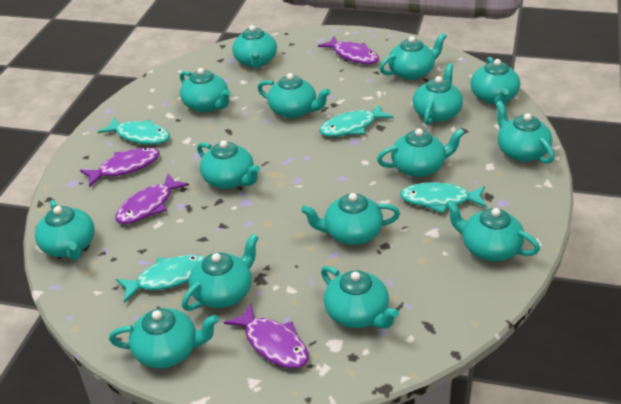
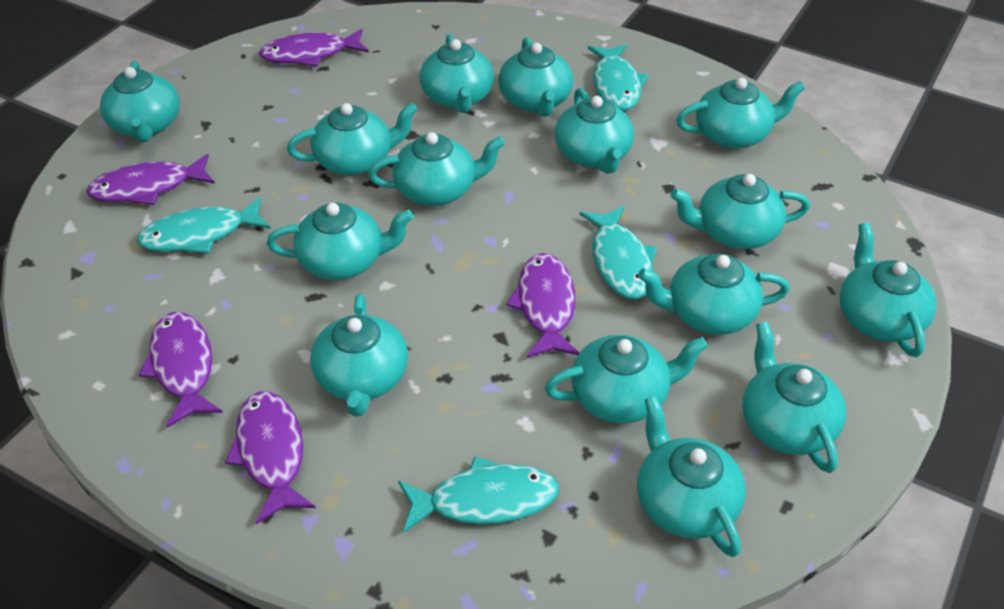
purple fish: 4 -> 5

